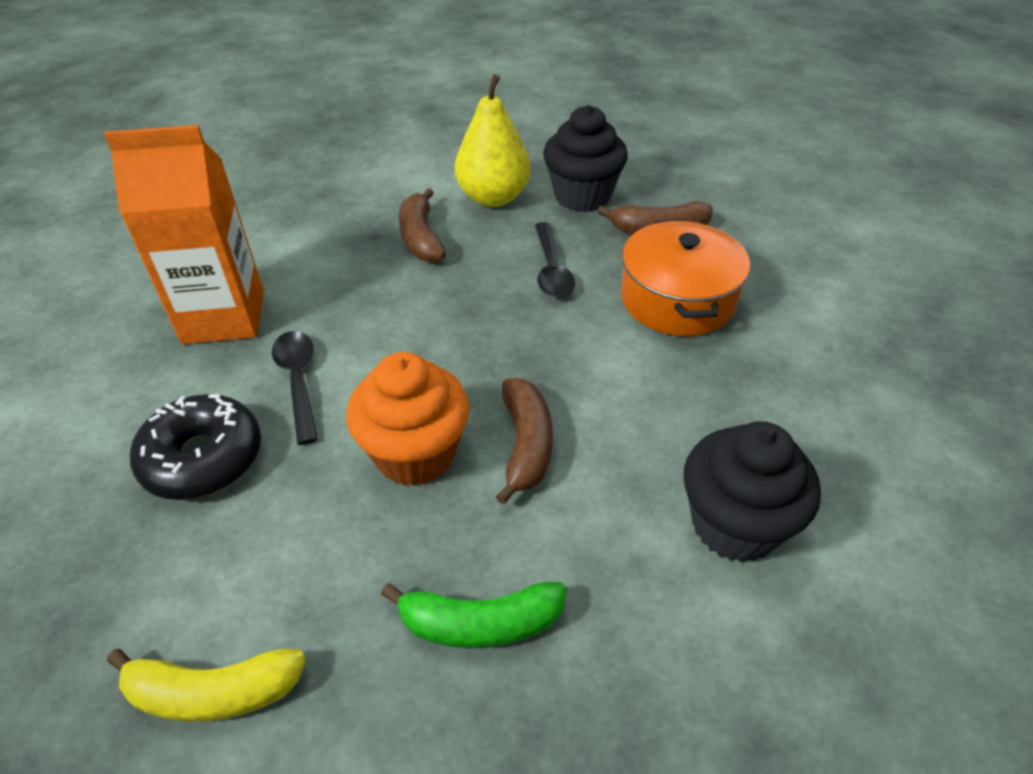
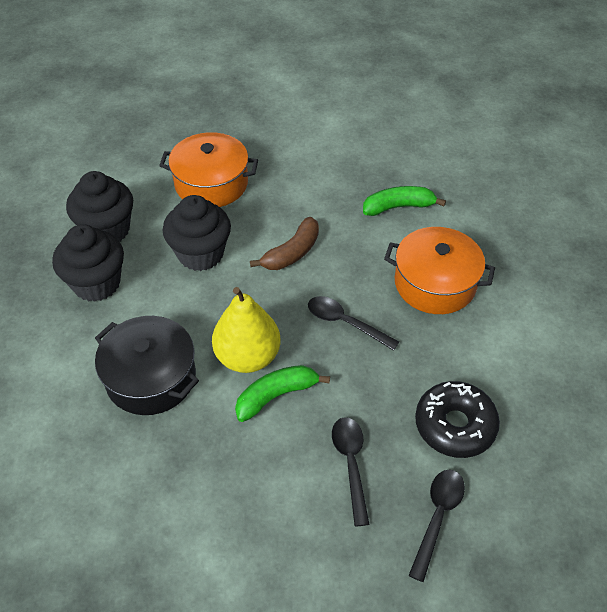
black cupcake: 2 -> 3
black pot: 0 -> 1
black spoon: 2 -> 3
brown banana: 3 -> 1
green banana: 1 -> 2
orange carton: 1 -> 0
orange cupcake: 1 -> 0
orange pot: 1 -> 2
yellow banana: 1 -> 0

